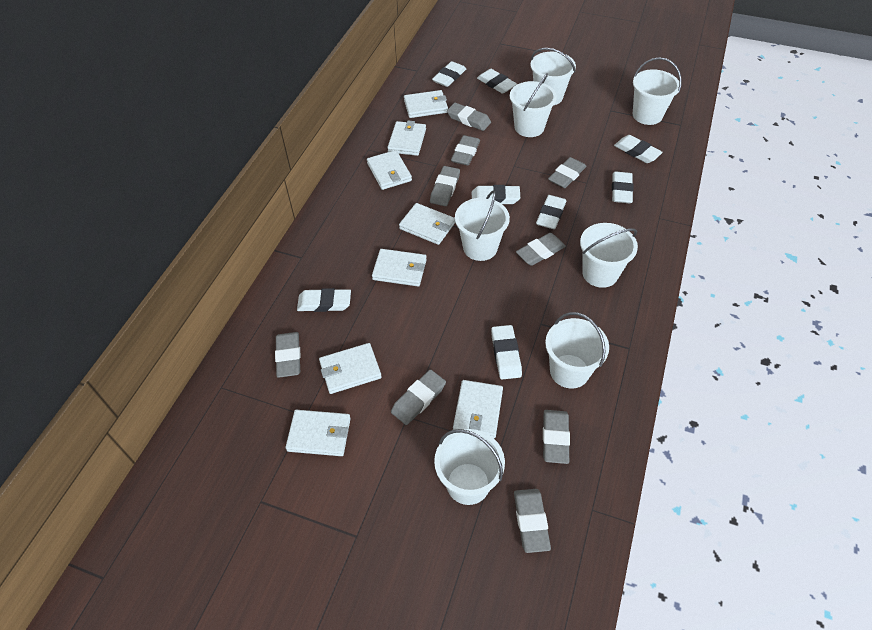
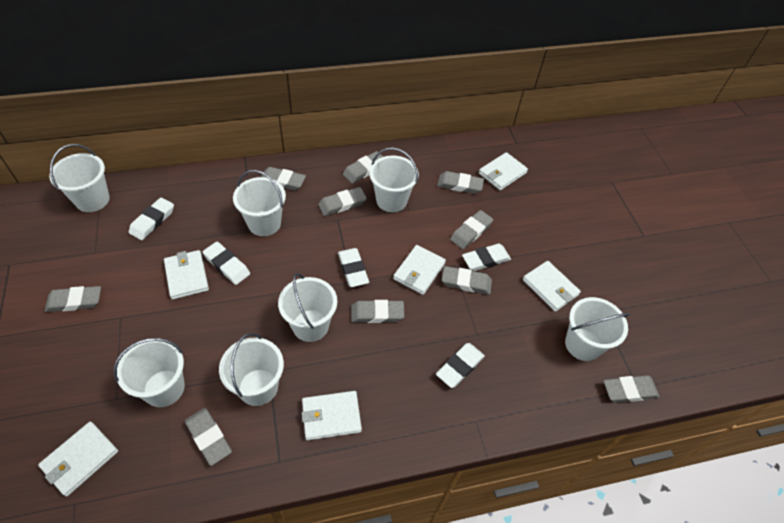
grey eraser: 9 -> 10
white eraser: 8 -> 5
white wallet: 8 -> 6

